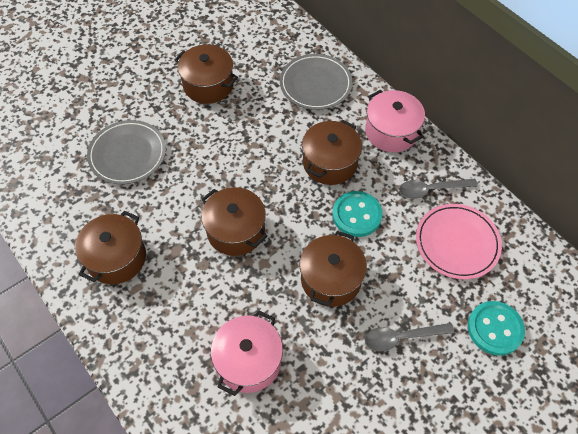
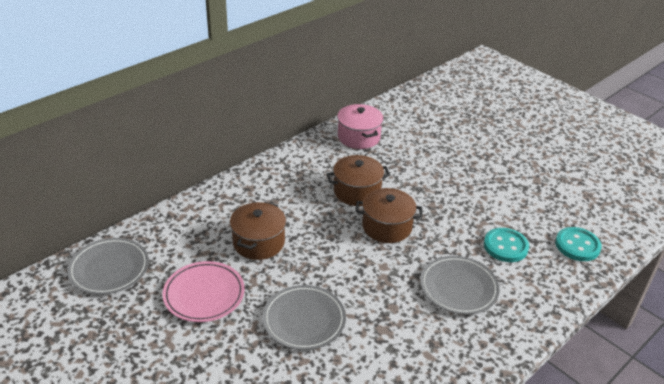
brown pot: 5 -> 3
grey plate: 2 -> 3
grey spoon: 2 -> 0
pink pot: 2 -> 1

